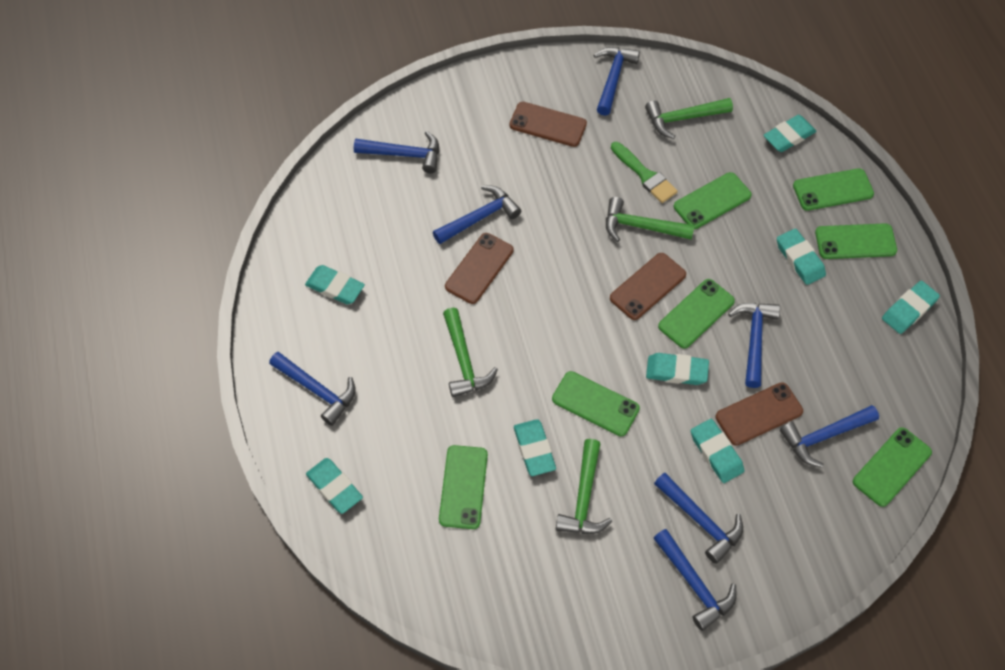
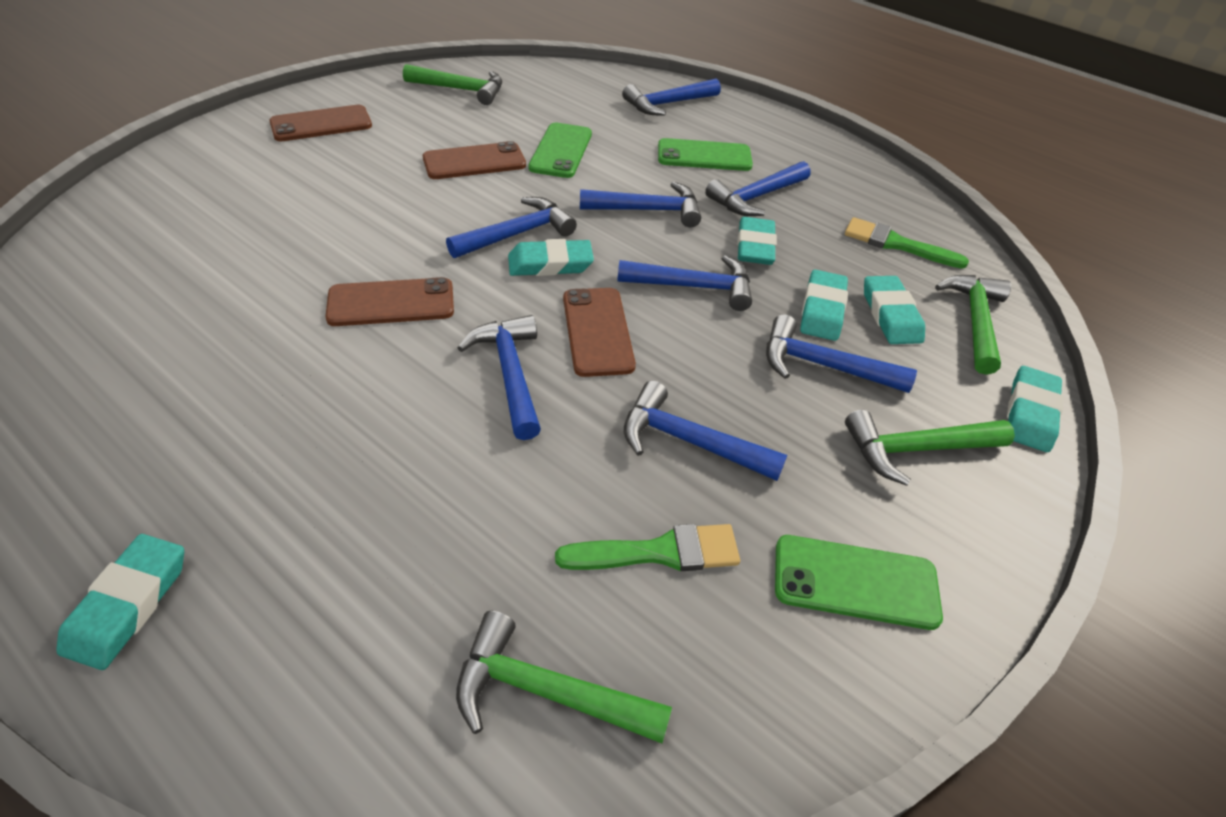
green brush: 1 -> 2
green phone: 7 -> 3
turquoise eraser: 8 -> 6

